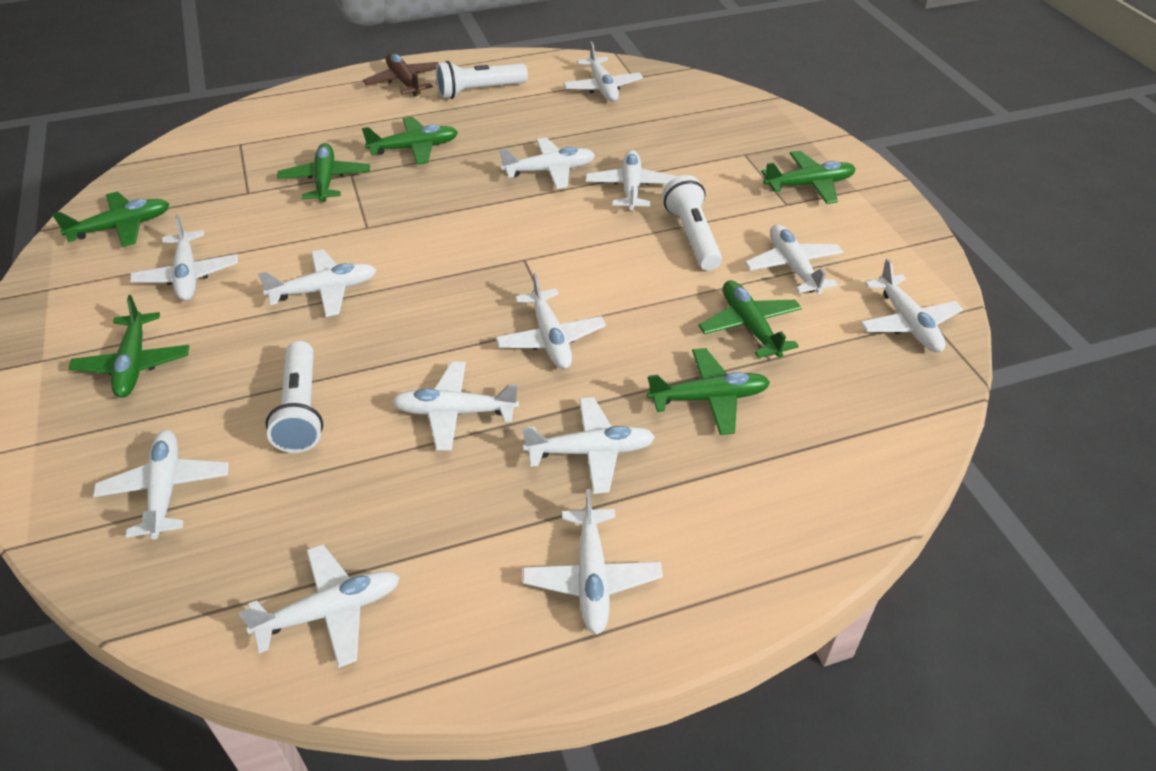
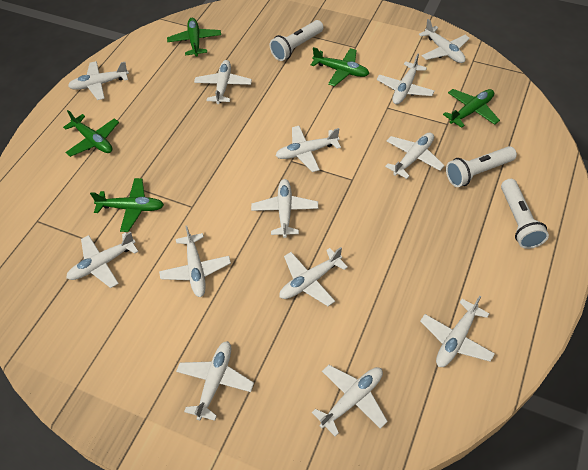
brown plane: 1 -> 0
green plane: 7 -> 5

